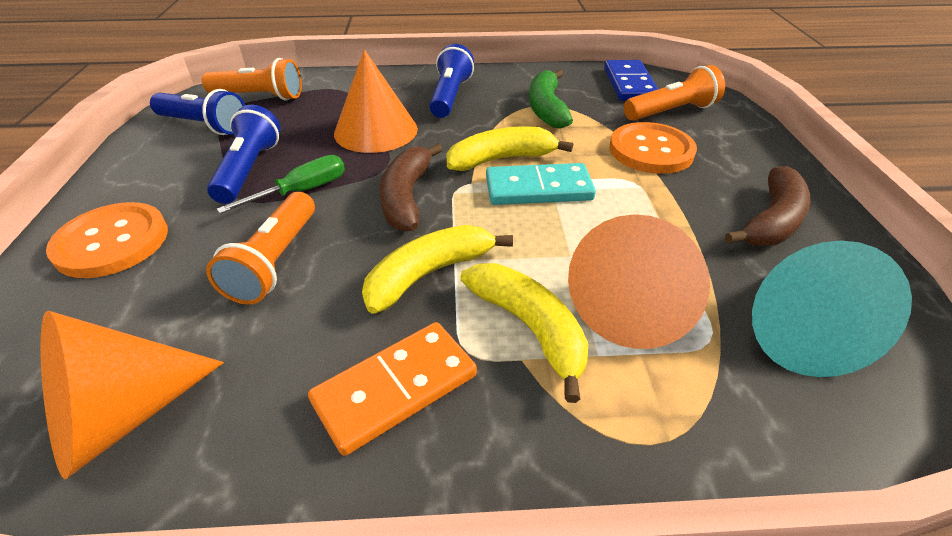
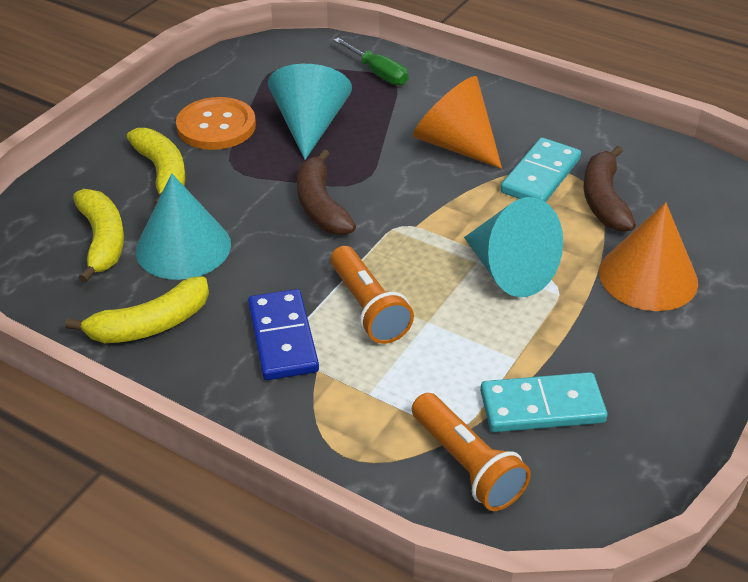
blue flashlight: 3 -> 0
green banana: 1 -> 0
orange button: 2 -> 1
orange cone: 3 -> 2
orange domino: 1 -> 0
orange flashlight: 3 -> 2
turquoise cone: 1 -> 3
turquoise domino: 1 -> 2

